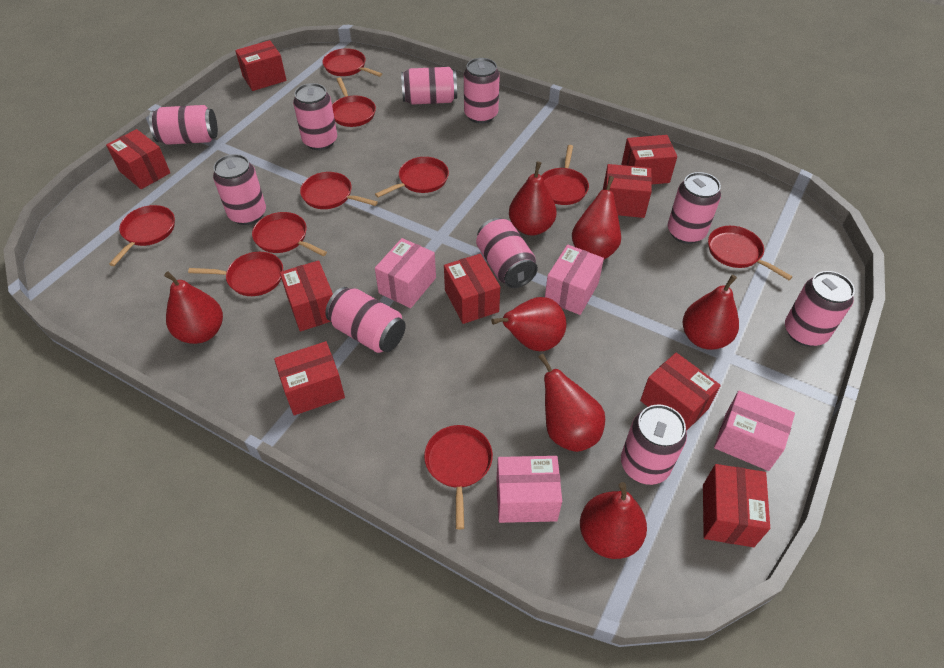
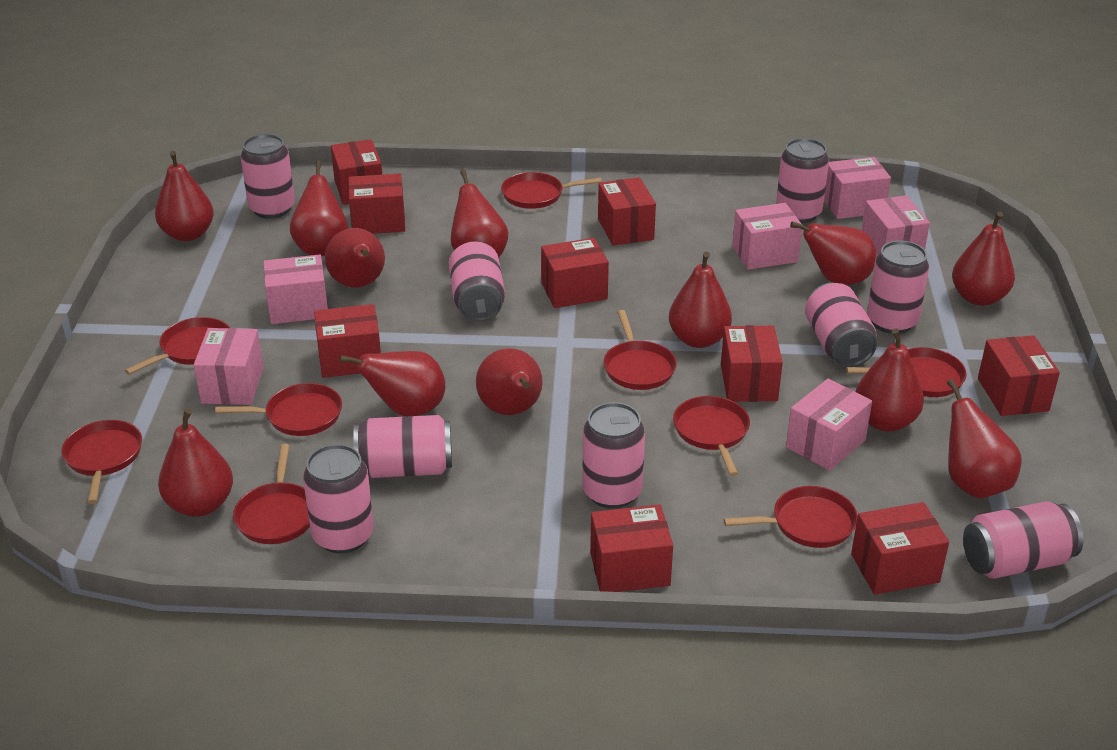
pink box: 4 -> 6
pink can: 10 -> 9
red pan: 10 -> 9
red pear: 7 -> 12

